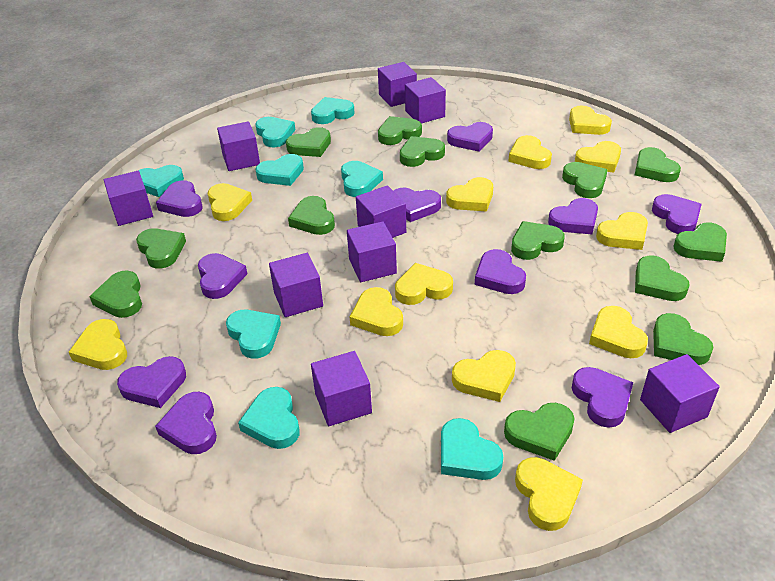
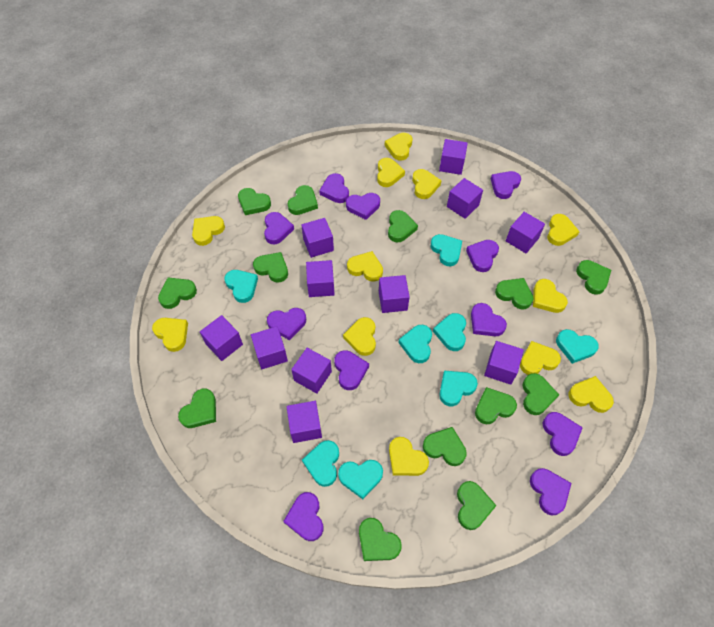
purple cube: 9 -> 11
purple heart: 10 -> 11

